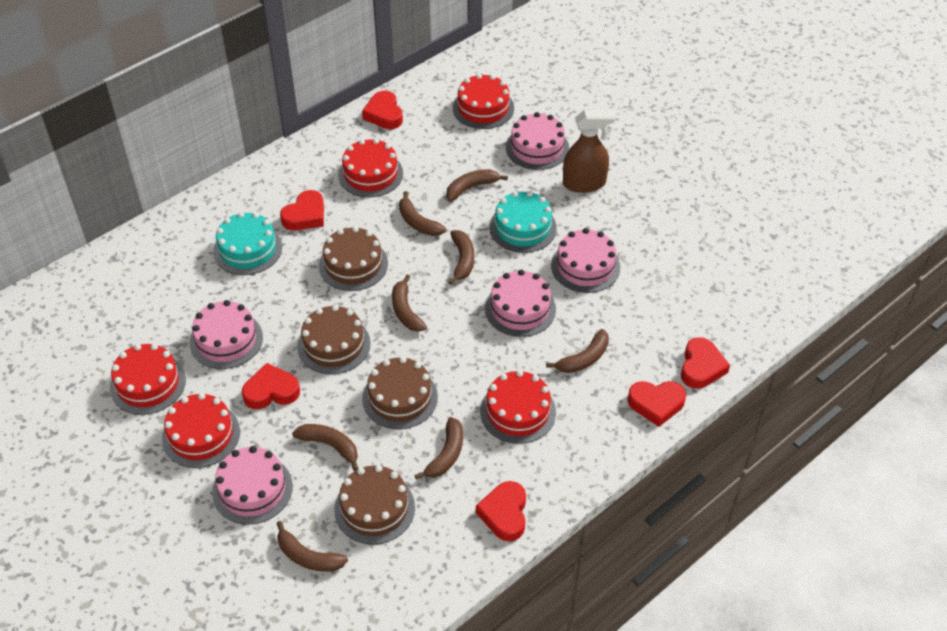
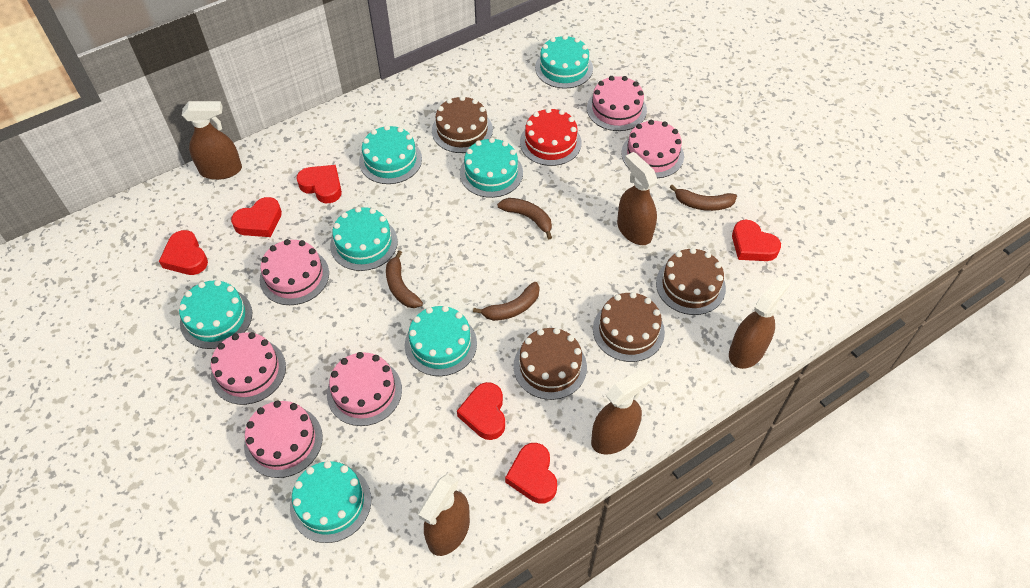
brown banana: 8 -> 4
brown spray bottle: 1 -> 5
pink cake: 5 -> 6
red cake: 5 -> 1
turquoise cake: 2 -> 7

